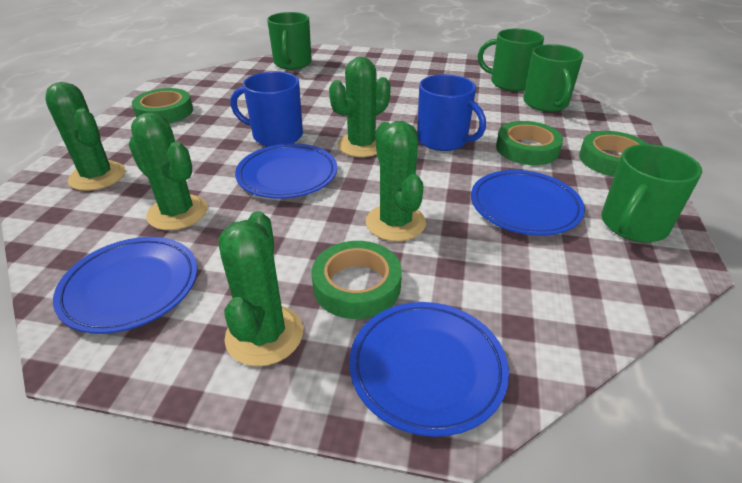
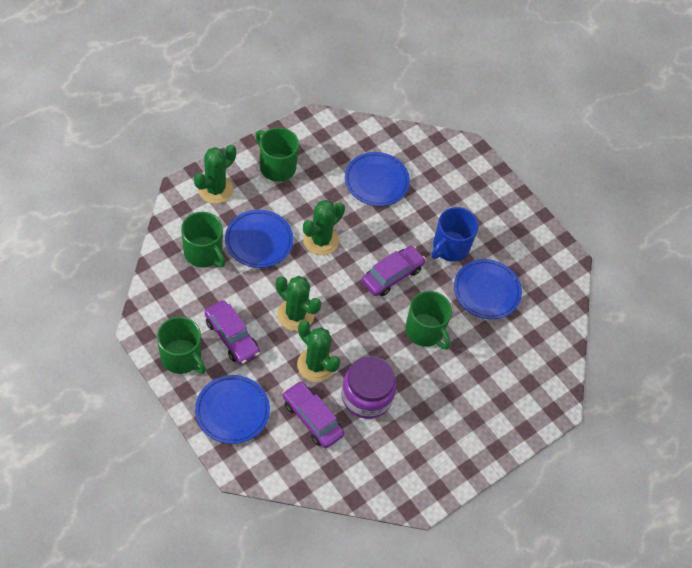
blue mug: 2 -> 1
green cactus: 5 -> 4
green tape: 4 -> 0
purple car: 0 -> 3
purple jar: 0 -> 1

